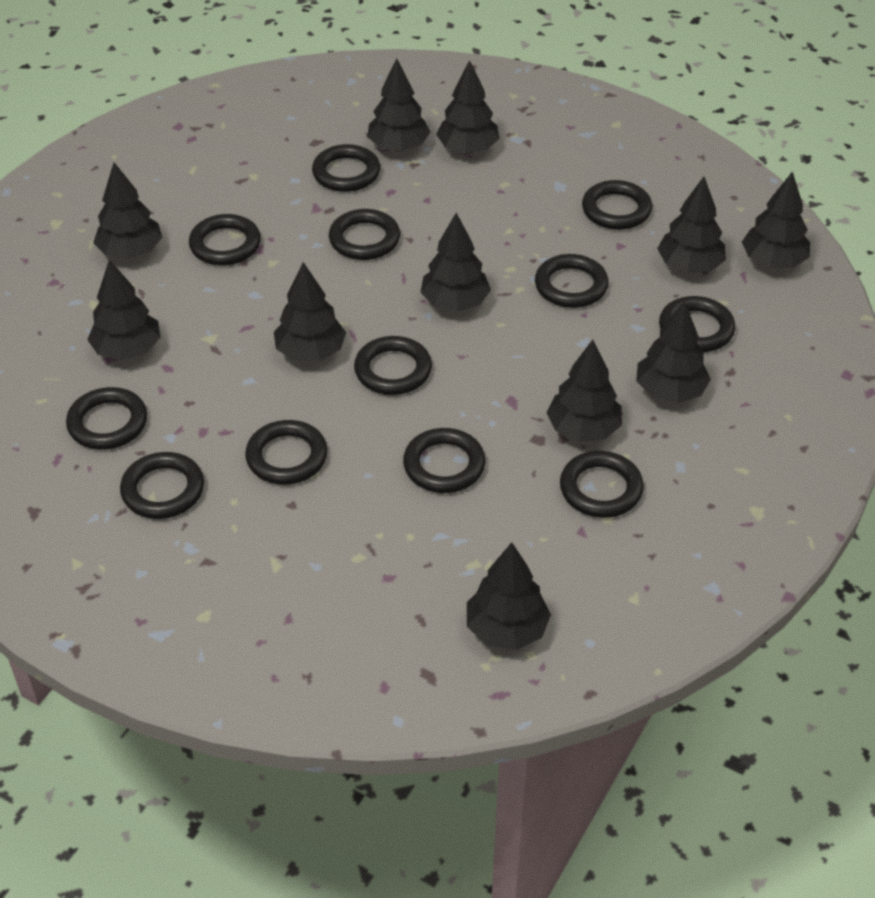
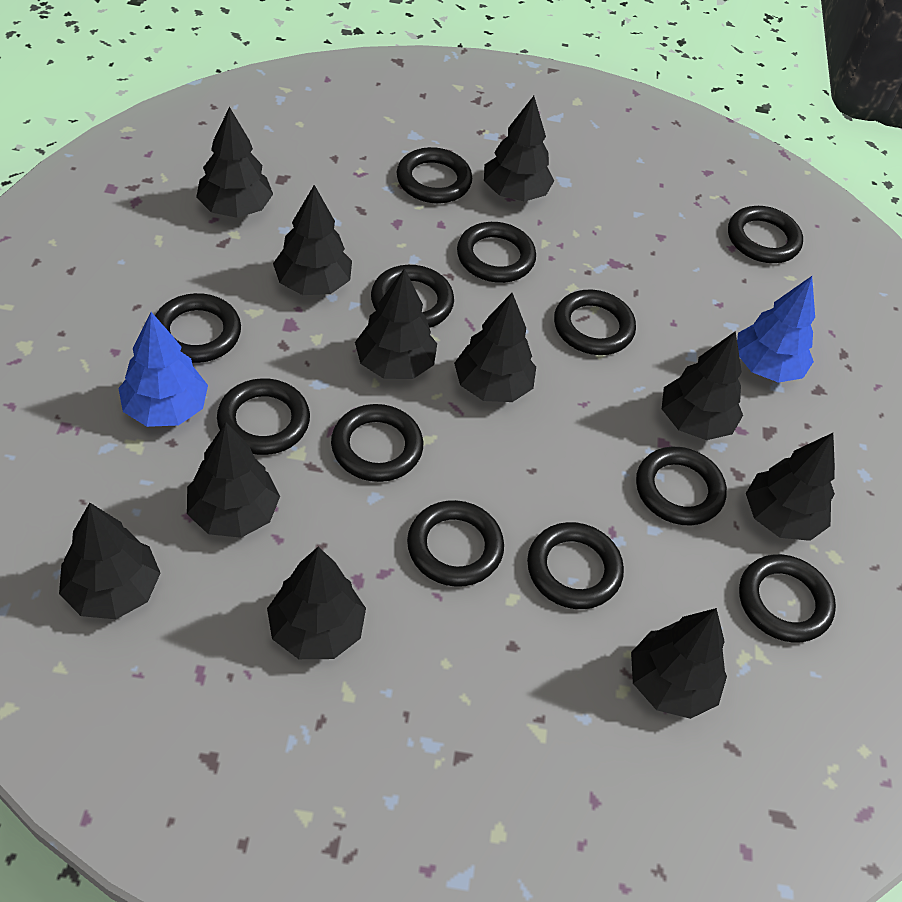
blue tree: 0 -> 2

